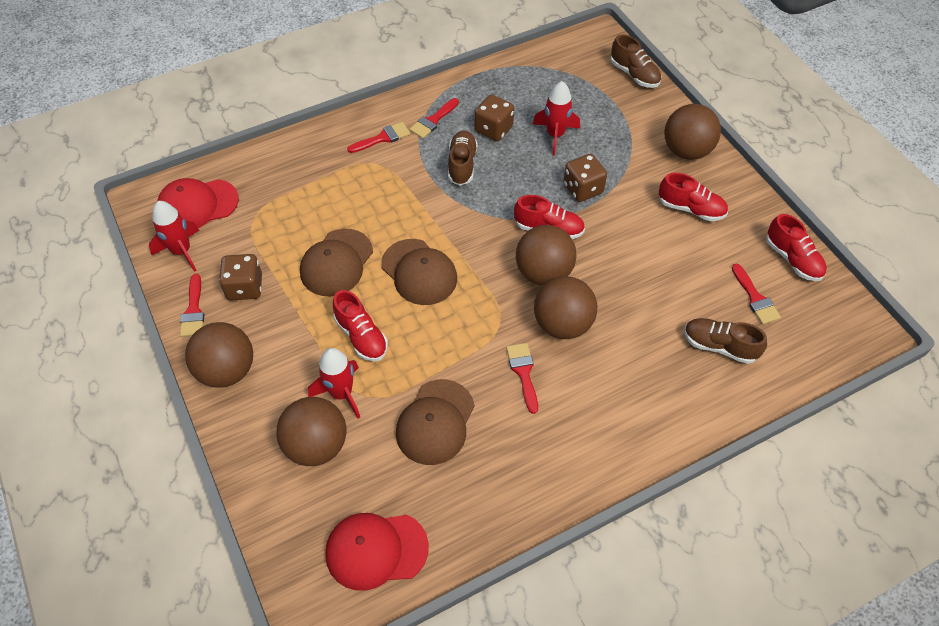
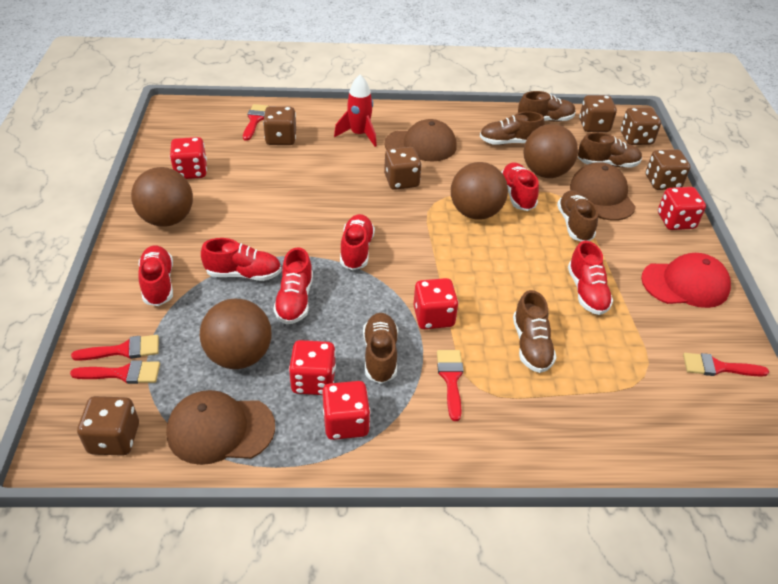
brown ball: 5 -> 4
brown dice: 3 -> 6
brown shoe: 3 -> 6
red cap: 2 -> 1
red dice: 0 -> 5
red rocket: 3 -> 1
red shoe: 4 -> 6

